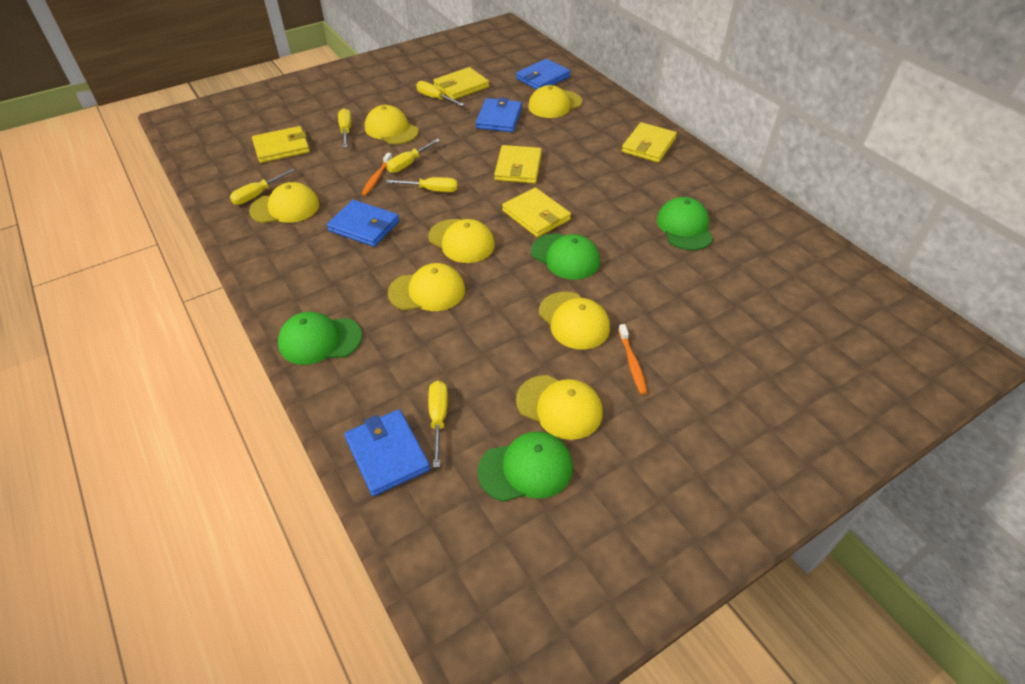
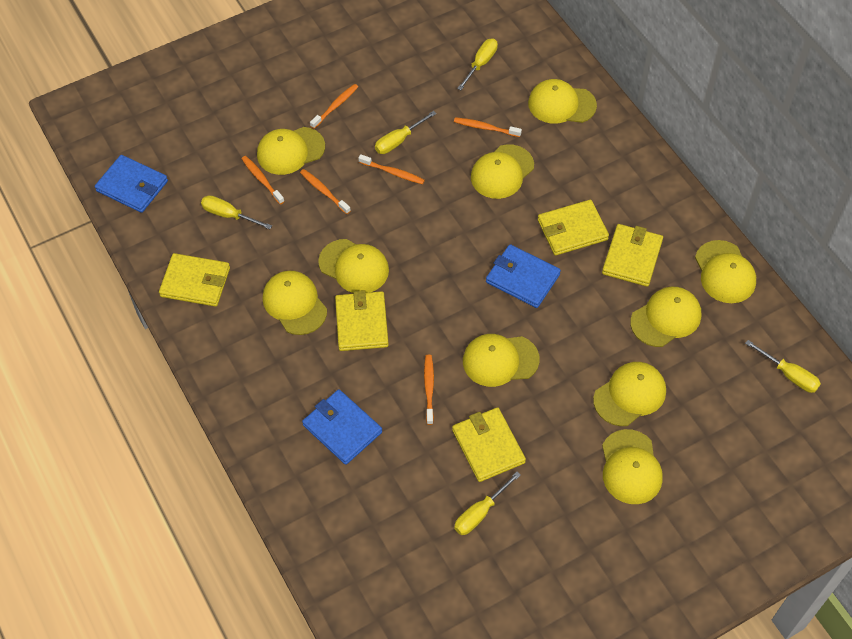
blue wallet: 4 -> 3
green cap: 4 -> 0
orange toothbrush: 2 -> 6
yellow cap: 7 -> 10
yellow screwdriver: 6 -> 5

